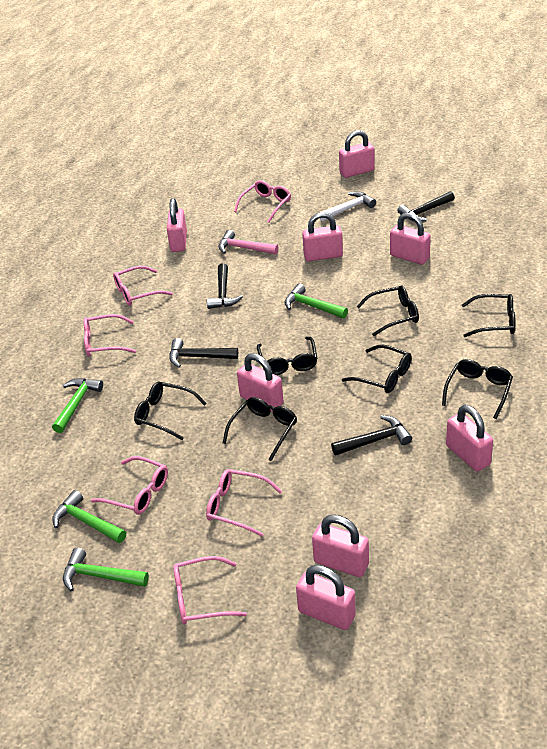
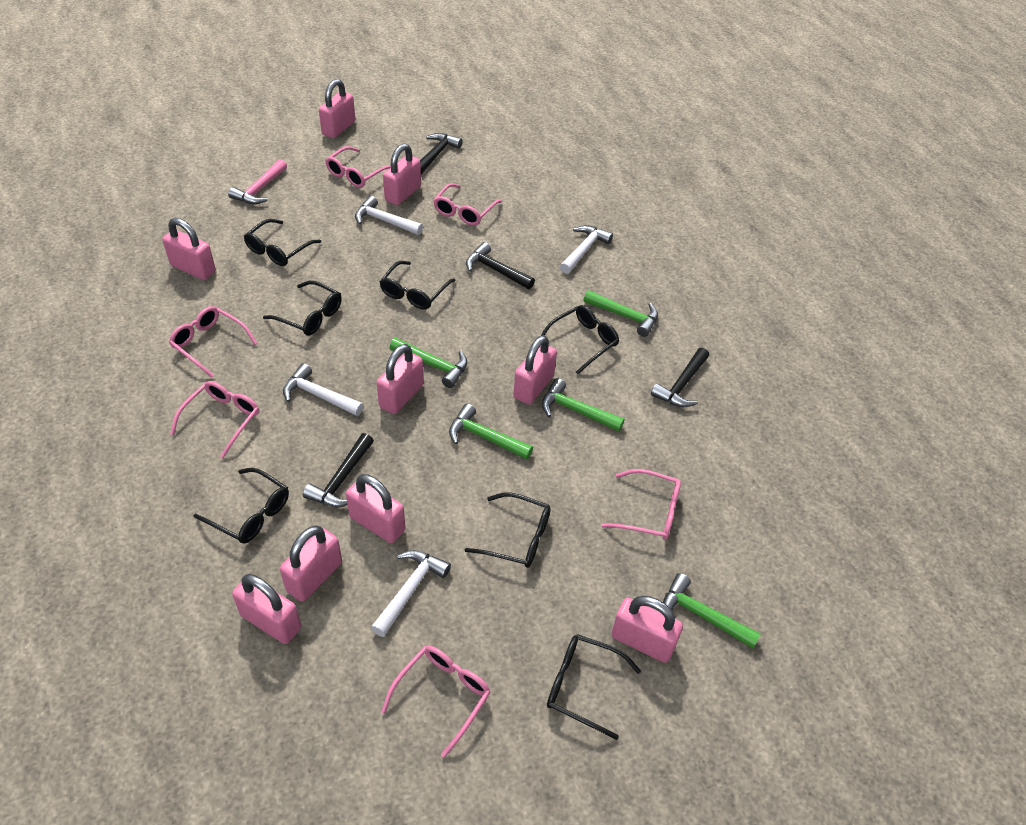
green hammer: 4 -> 5
pink padlock: 8 -> 9
white hammer: 1 -> 4

